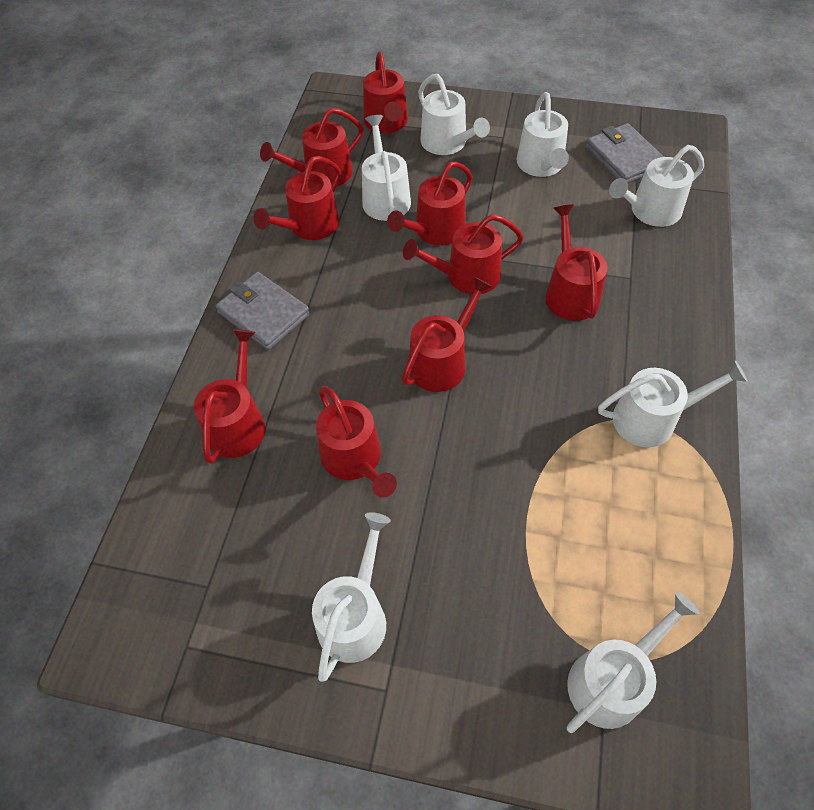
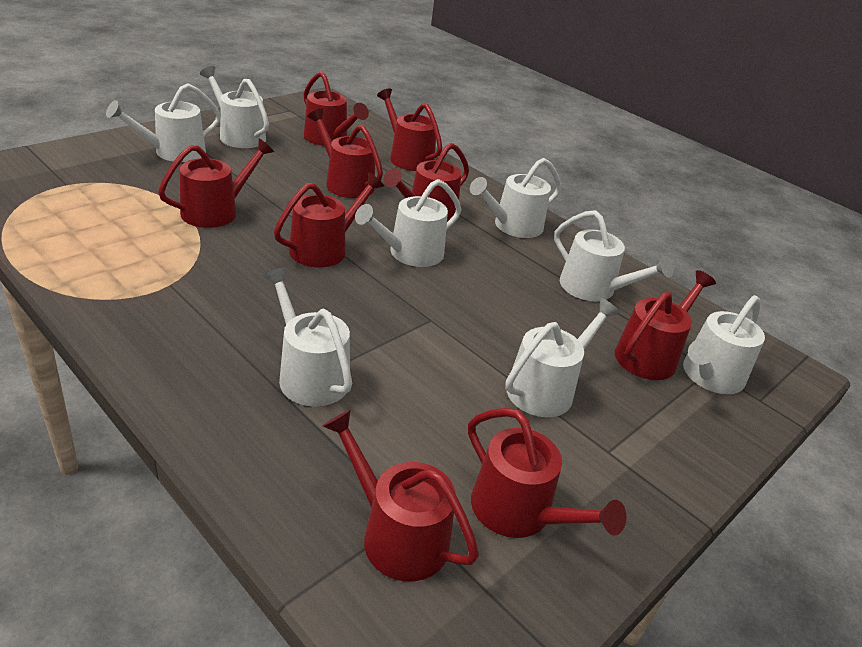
grey wallet: 2 -> 0
white watering can: 7 -> 8

